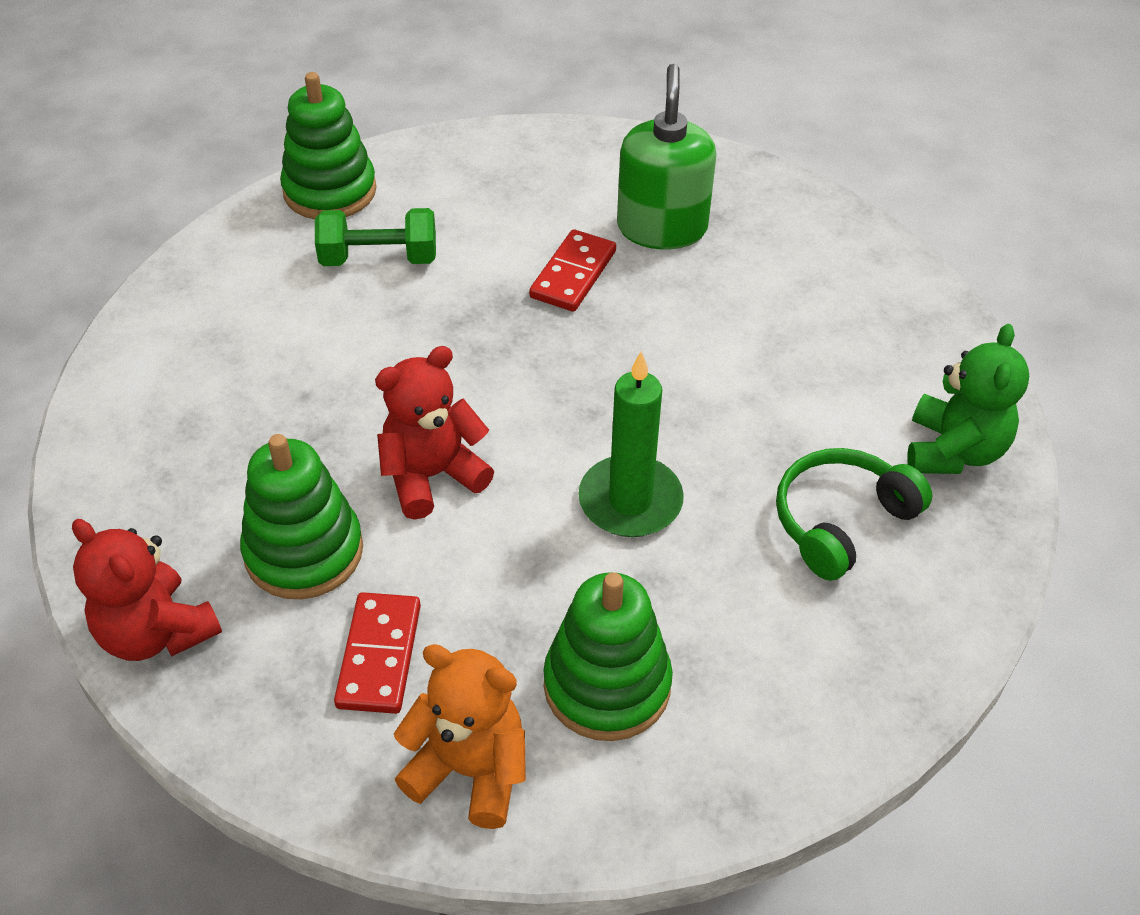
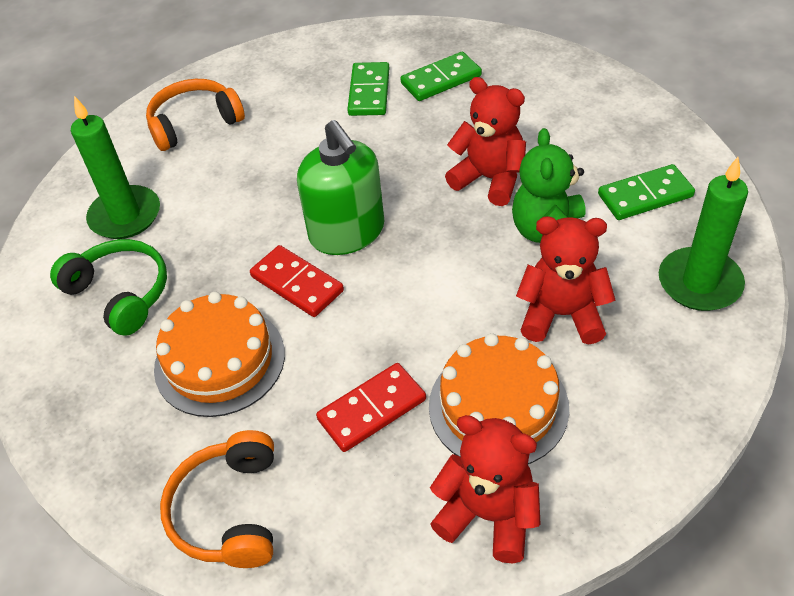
green candle: 1 -> 2
green domino: 0 -> 3
green dumbbell: 1 -> 0
green stacking toy: 3 -> 0
orange cake: 0 -> 2
orange headphones: 0 -> 2
orange teddy bear: 1 -> 0
red teddy bear: 2 -> 3

